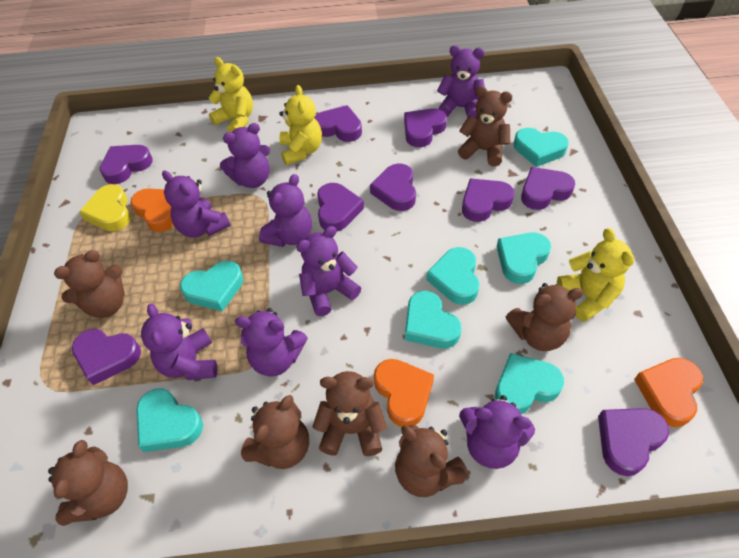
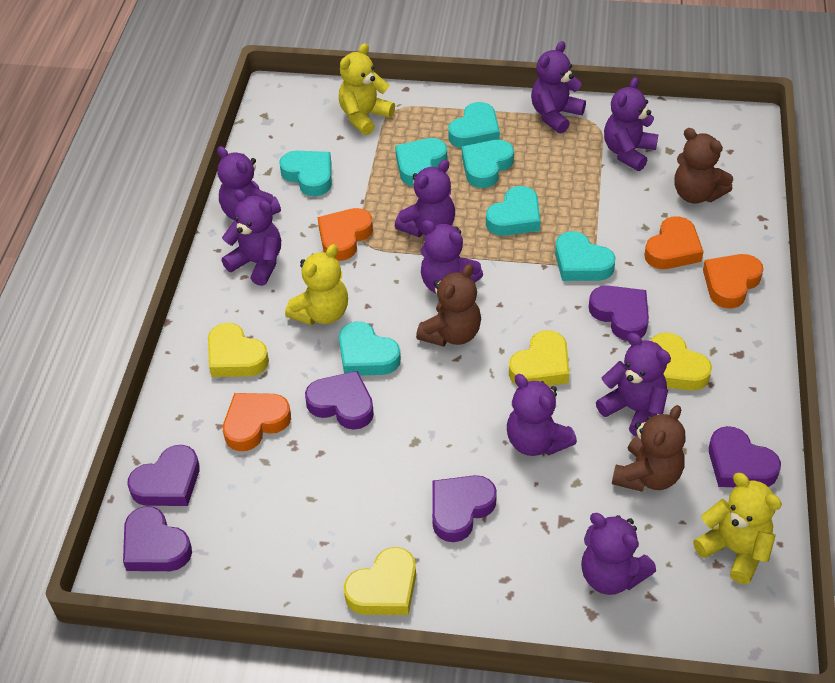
brown teddy bear: 7 -> 3
orange heart: 3 -> 4
purple heart: 9 -> 6
purple teddy bear: 8 -> 9
yellow heart: 1 -> 4

